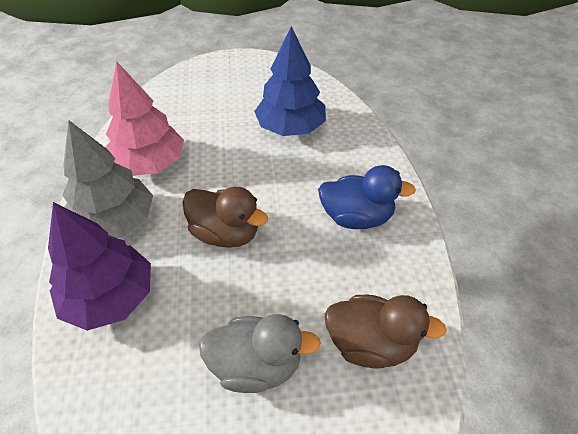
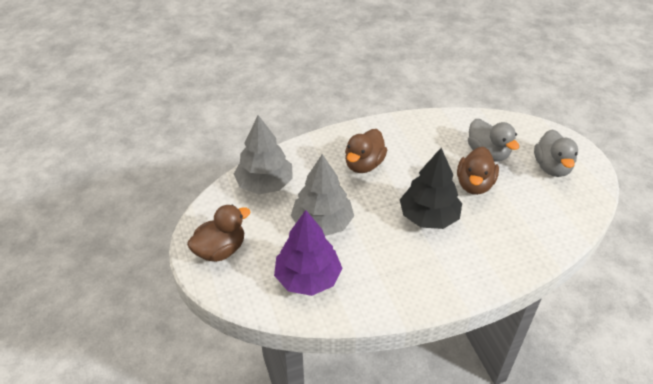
black tree: 0 -> 1
blue duck: 1 -> 0
blue tree: 1 -> 0
brown duck: 2 -> 3
grey duck: 1 -> 2
grey tree: 1 -> 2
pink tree: 1 -> 0

